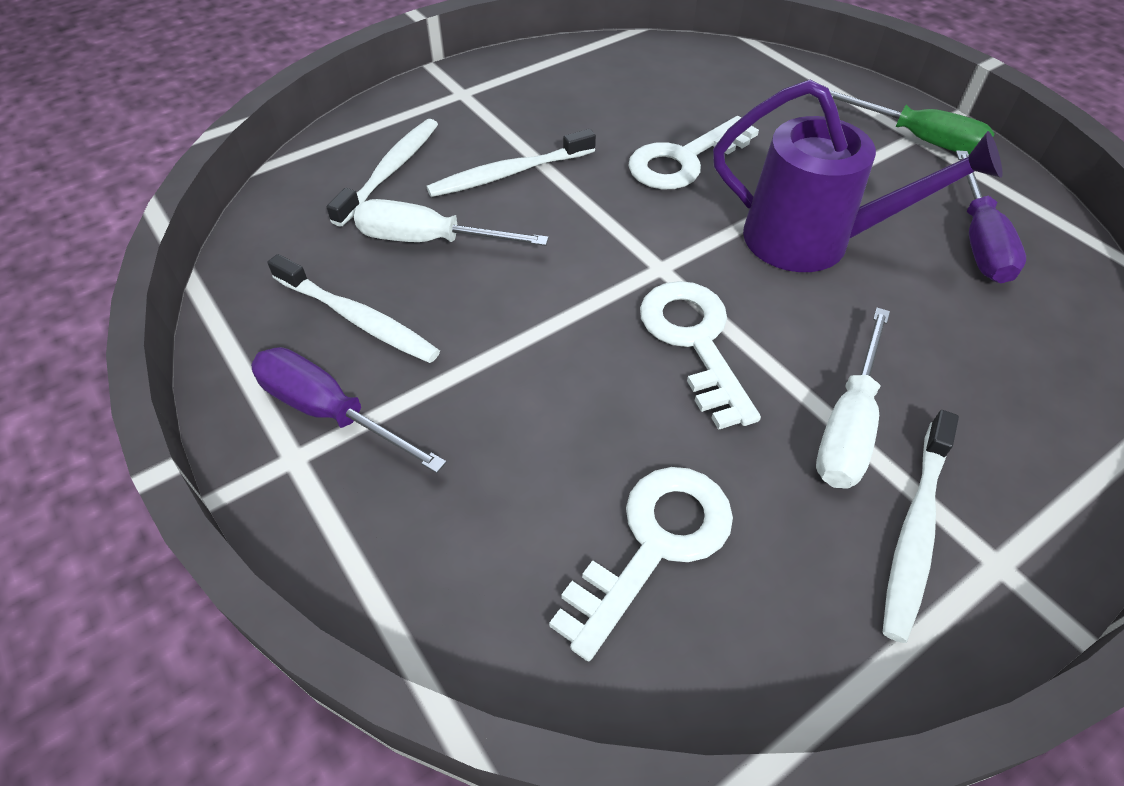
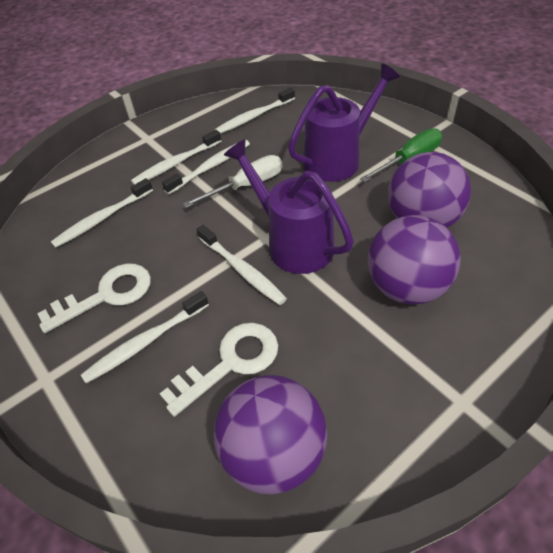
purple ball: 0 -> 3
purple screwdriver: 2 -> 0
purple watering can: 1 -> 2
white key: 3 -> 2
white screwdriver: 2 -> 1
white toothbrush: 4 -> 6

